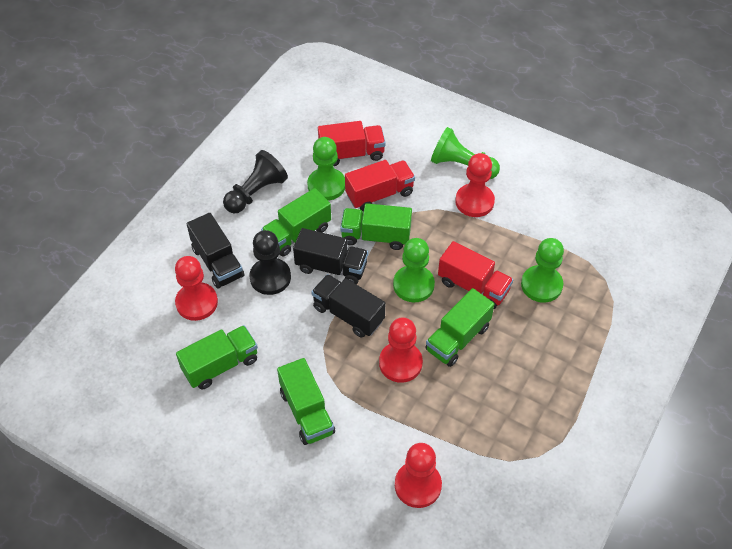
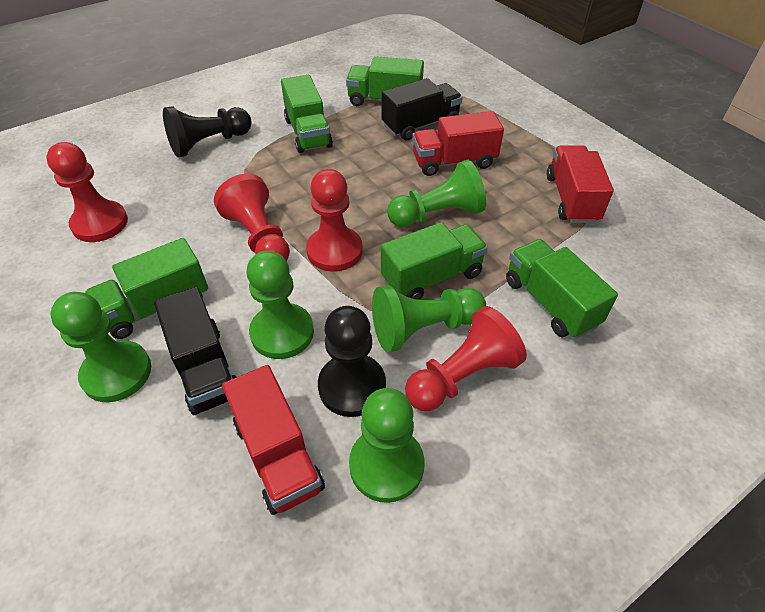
black truck: 3 -> 2
green pawn: 4 -> 5

